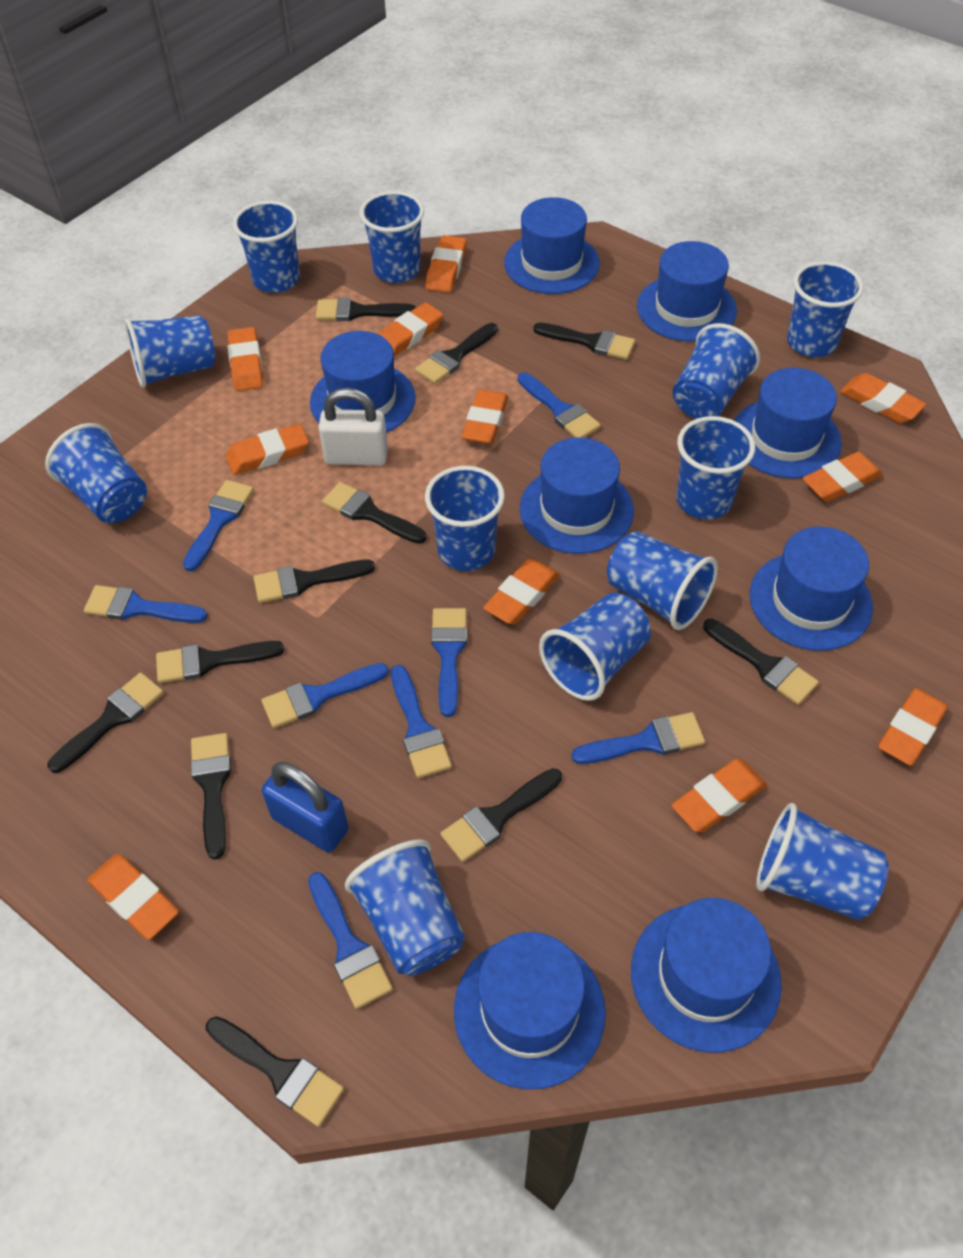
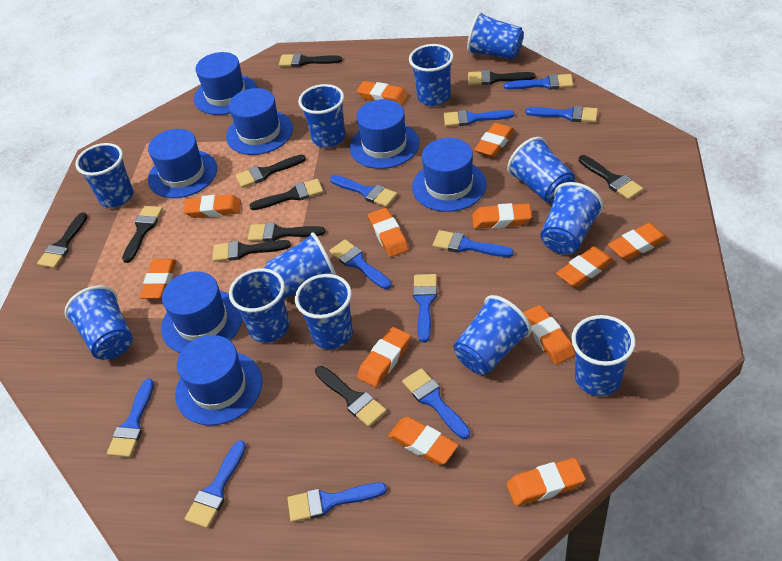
black brush: 11 -> 10
blue brush: 8 -> 11
blue hat: 8 -> 7
blue padlock: 1 -> 0
orange eraser: 11 -> 12
white padlock: 1 -> 0

